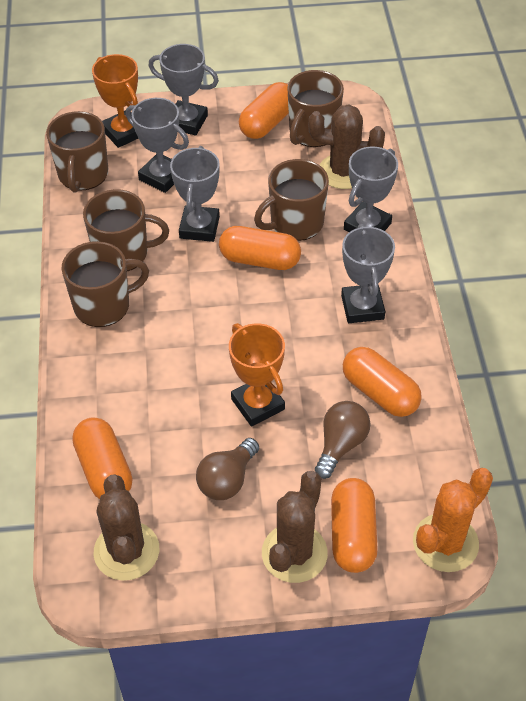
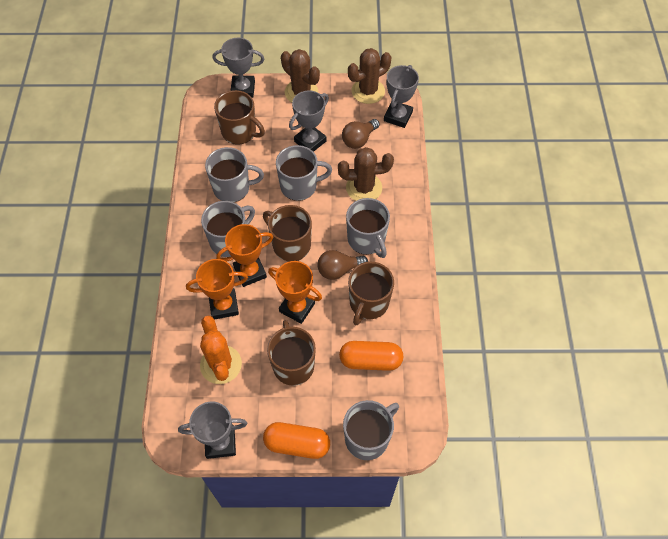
brown mug: 5 -> 4
grey mug: 0 -> 5
grey trophy: 5 -> 4
orange capsule: 5 -> 2
orange trophy: 2 -> 3

